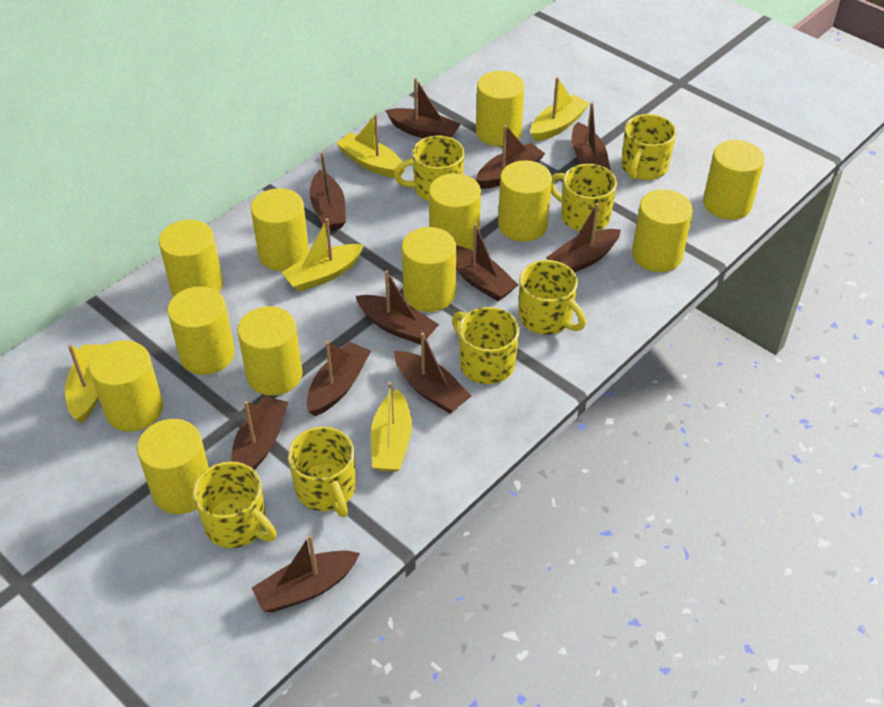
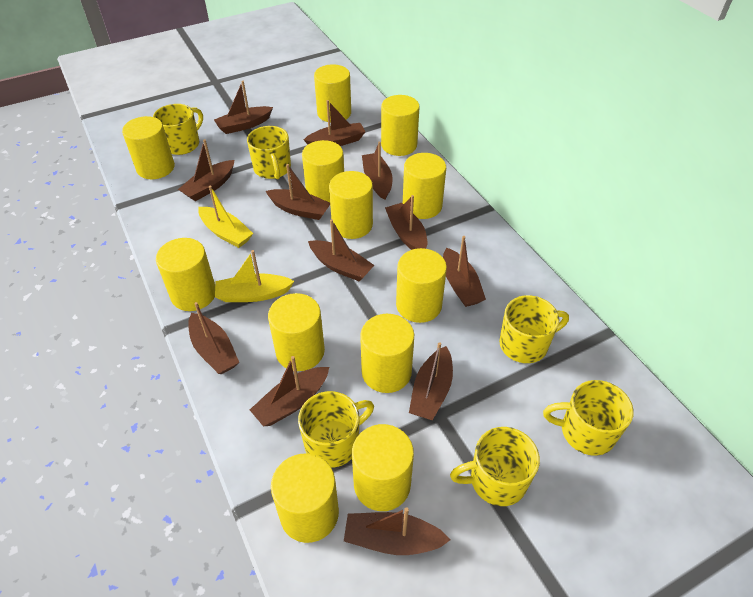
brown boat: 11 -> 12
yellow boat: 5 -> 2
yellow mug: 7 -> 6

